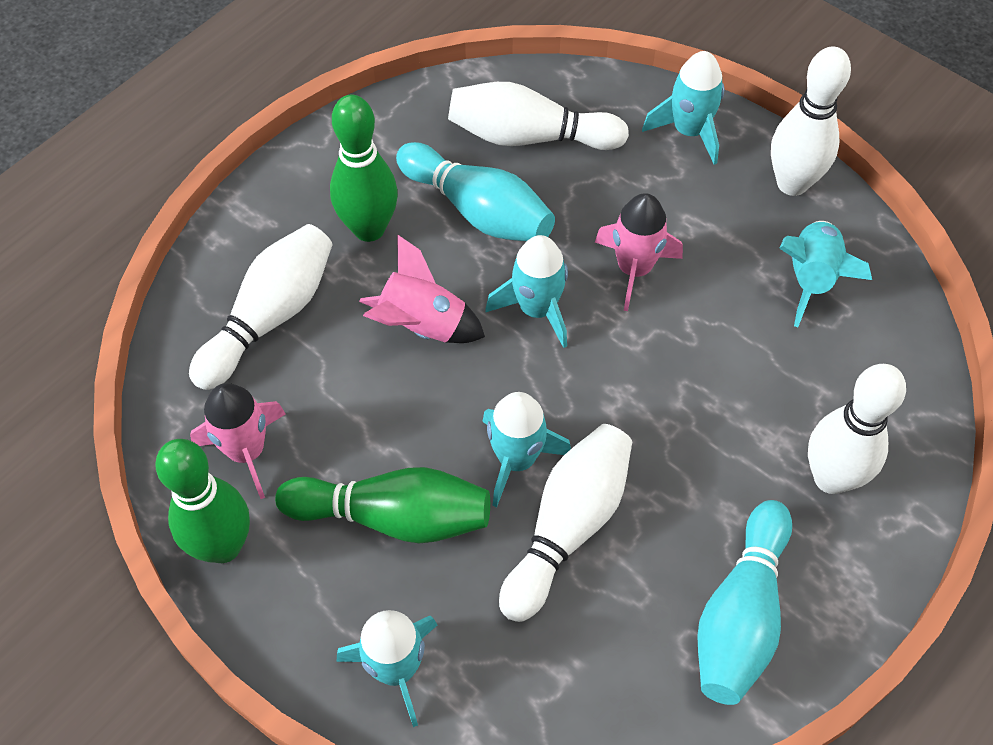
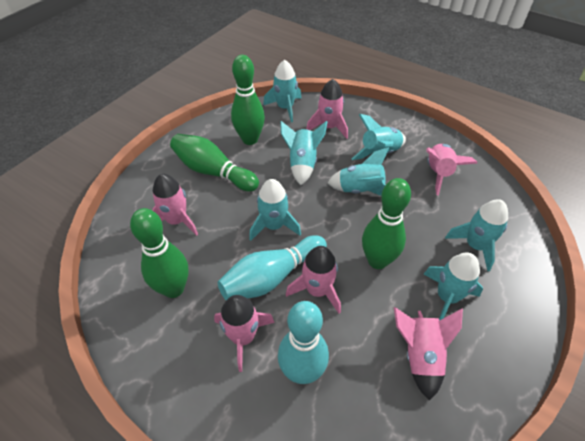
green bowling pin: 3 -> 4
pink rocket: 3 -> 6
turquoise rocket: 5 -> 7
white bowling pin: 5 -> 0

